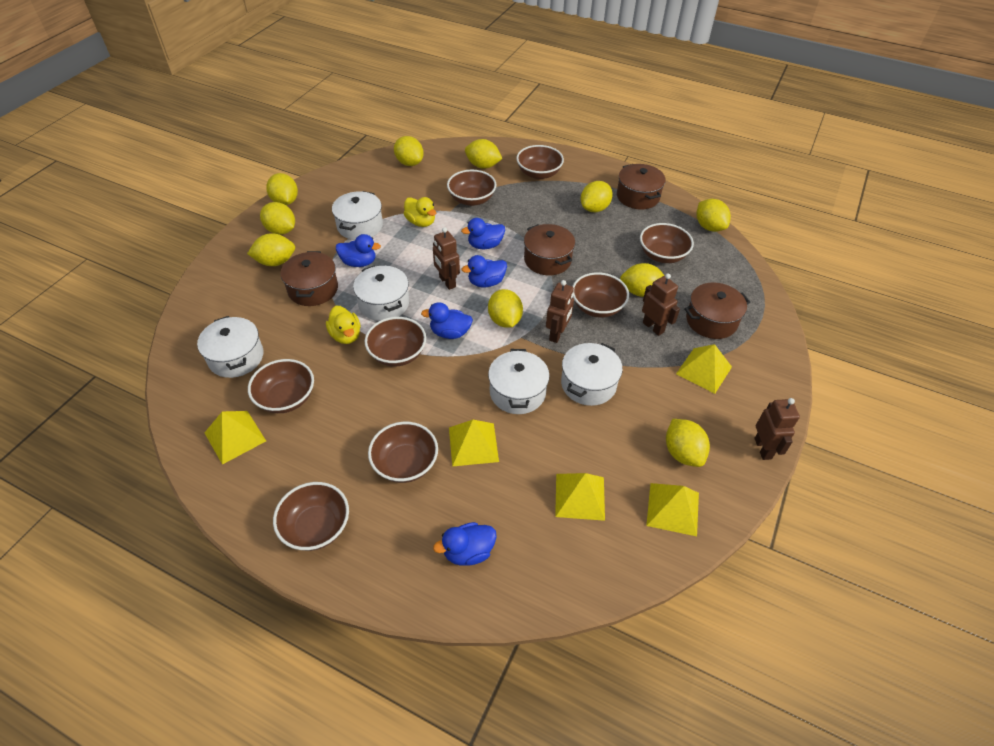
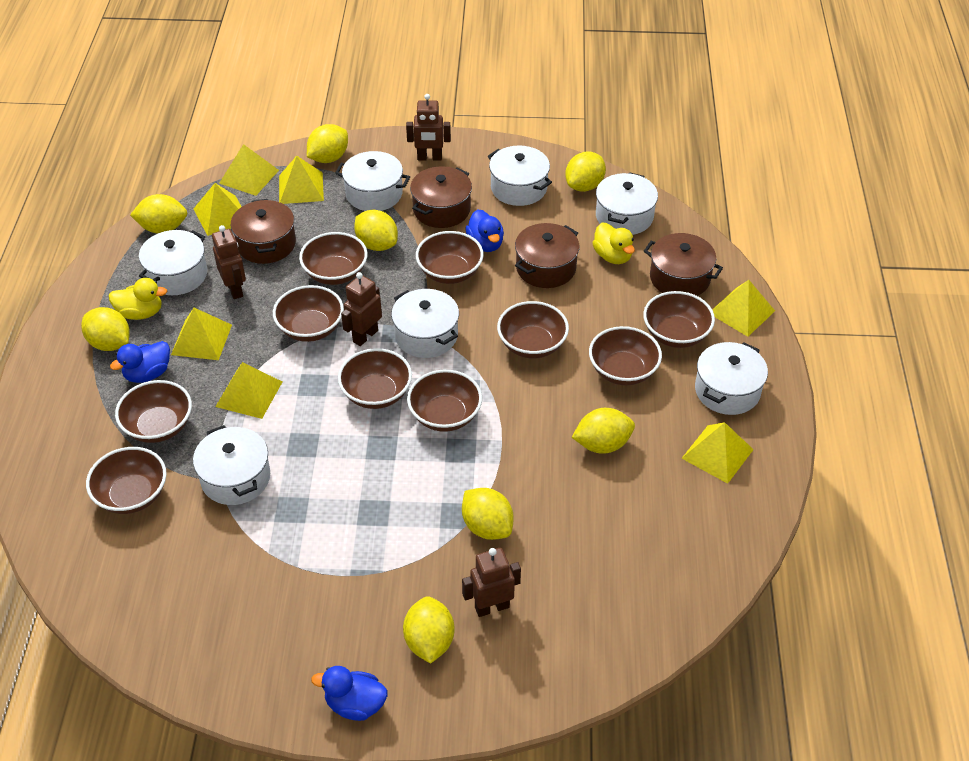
blue duck: 5 -> 3
brown bowl: 8 -> 10
white pot: 5 -> 7
yellow lemon: 10 -> 8
yellow pyramid: 5 -> 7

